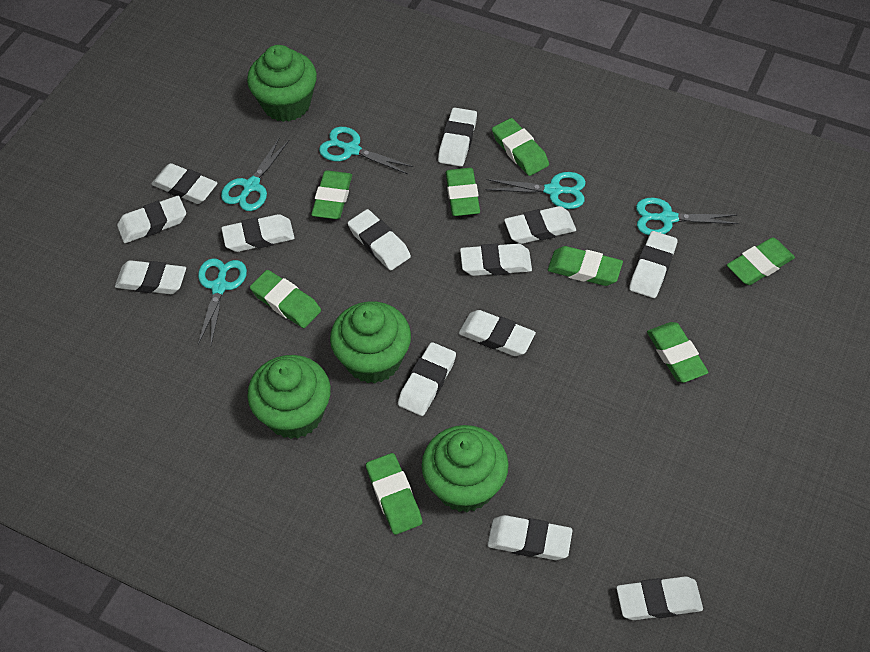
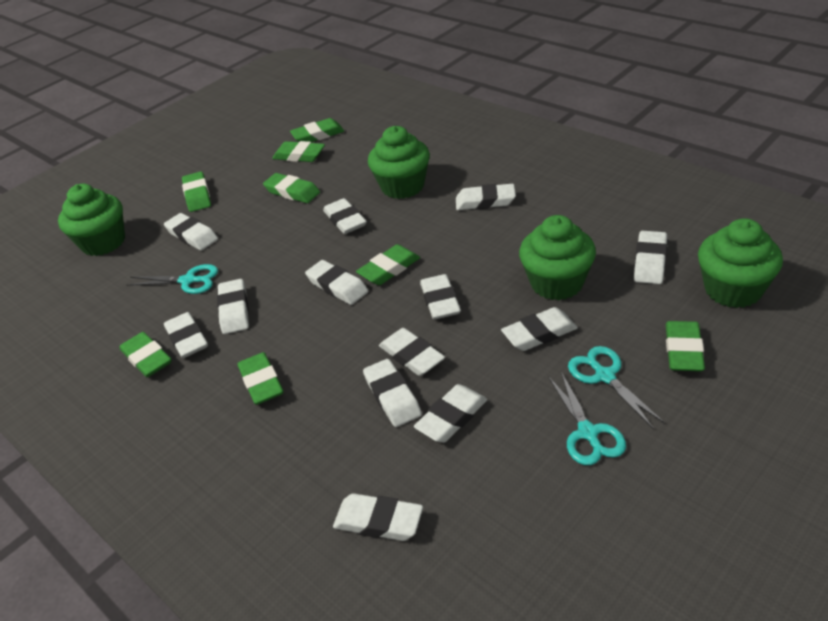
turquoise scissors: 5 -> 3

